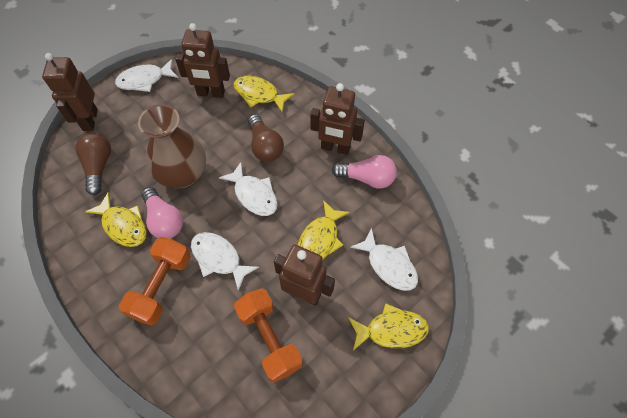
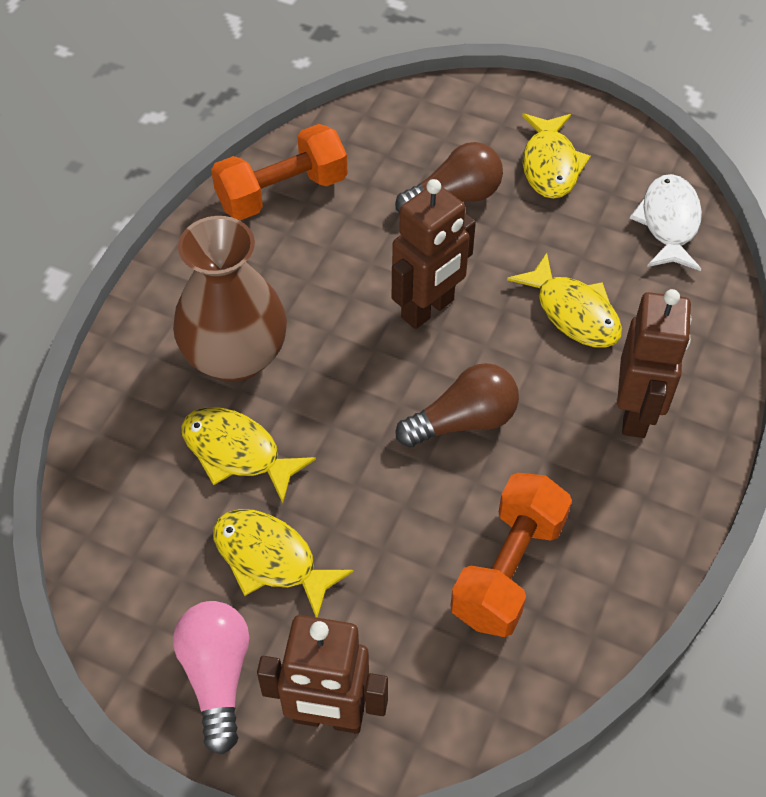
brown robot: 4 -> 3
pink light bulb: 2 -> 1
white fish: 4 -> 1

